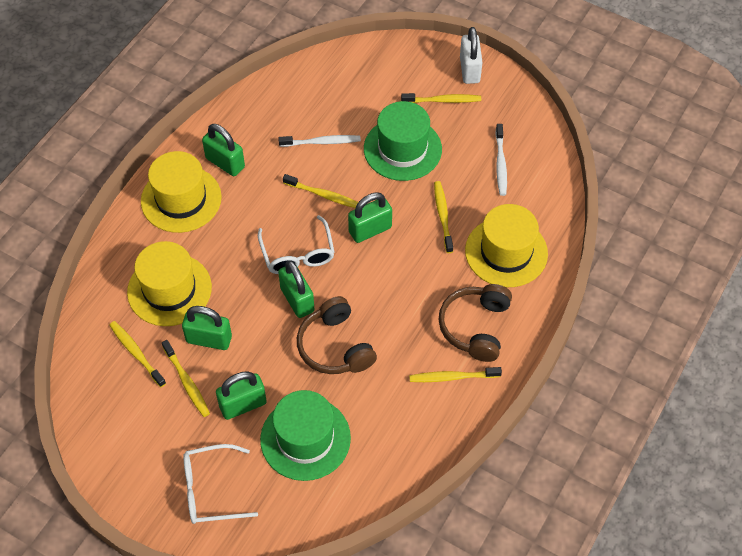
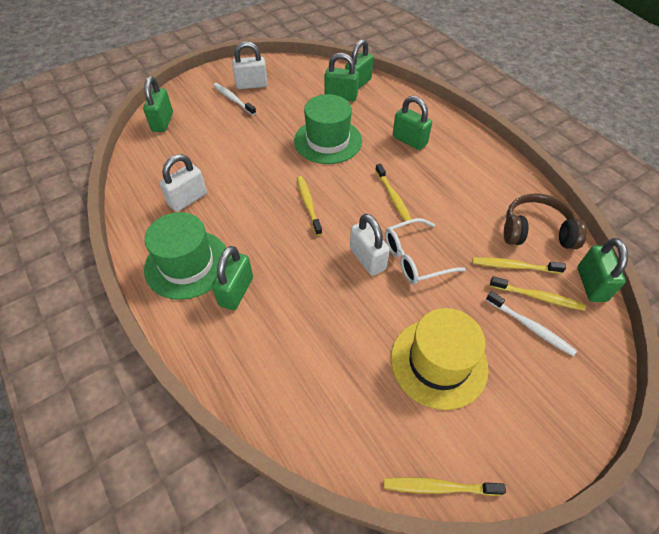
brown headphones: 2 -> 1
green padlock: 5 -> 6
white glasses: 2 -> 1
white padlock: 1 -> 3
yellow hat: 3 -> 1
yellow toothbrush: 6 -> 5

